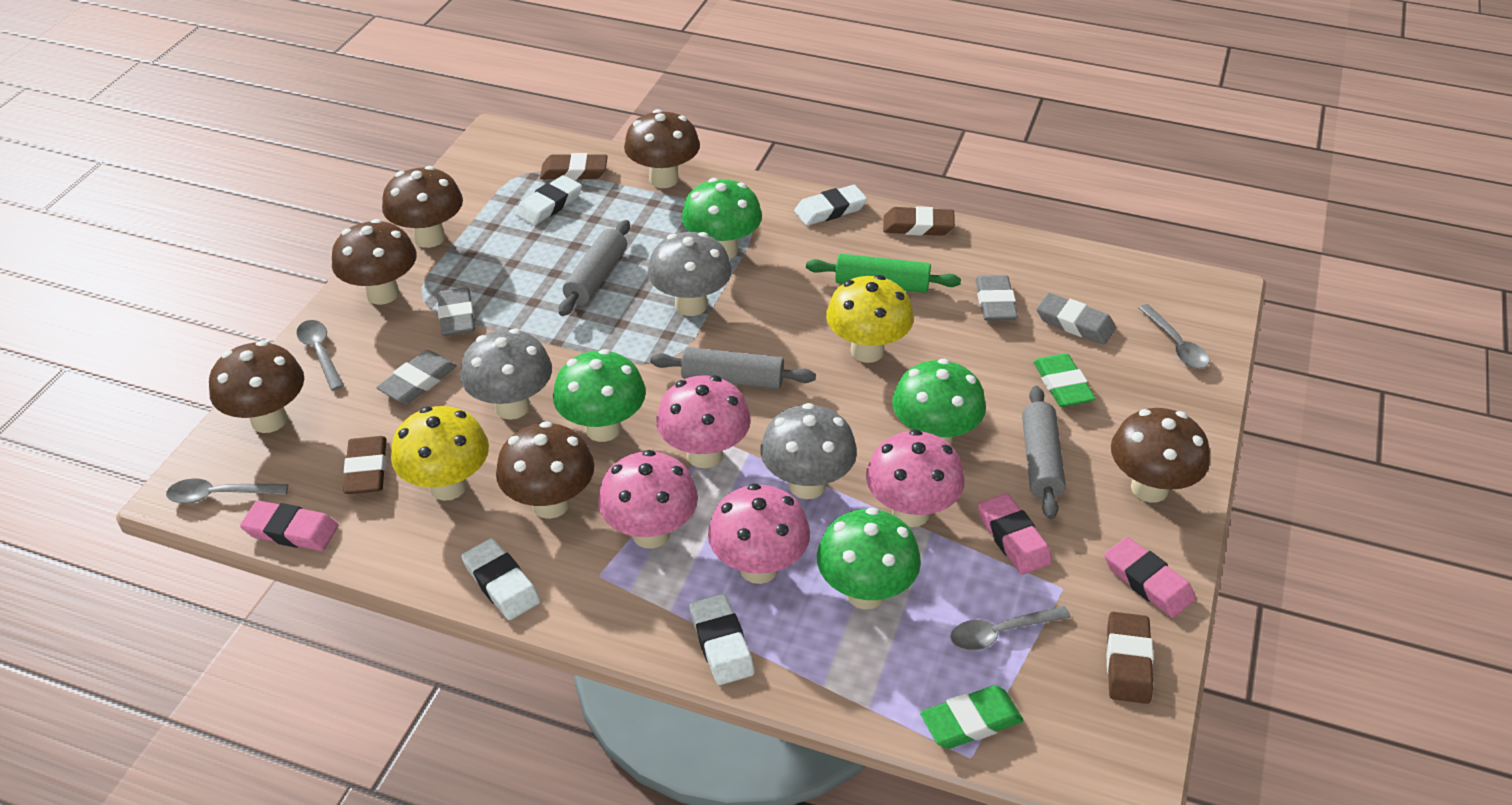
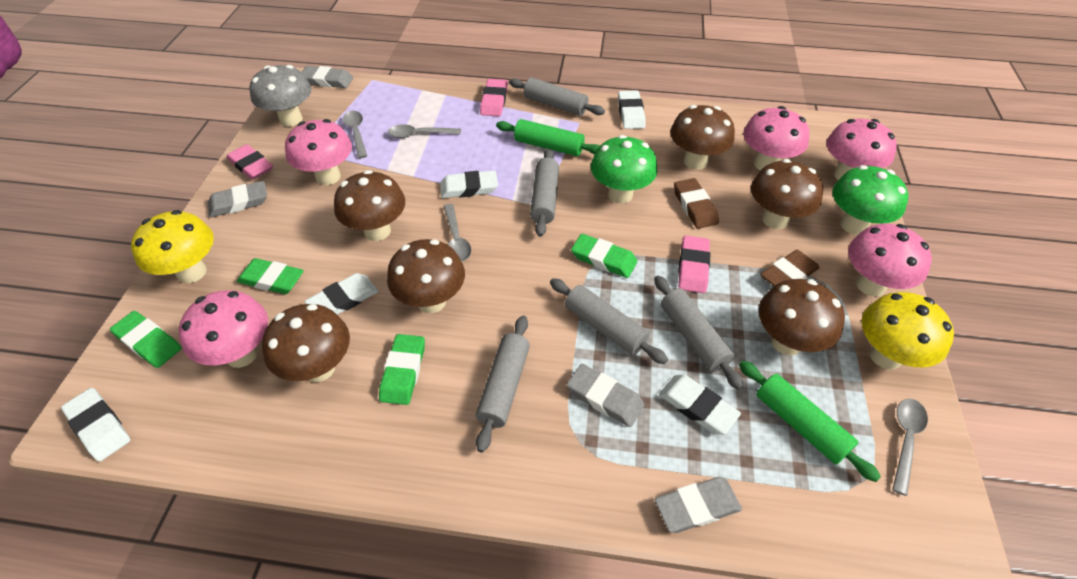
brown eraser: 4 -> 2
green eraser: 2 -> 4
green mushroom: 4 -> 2
green rolling pin: 1 -> 2
grey mushroom: 3 -> 1
grey rolling pin: 3 -> 5
pink mushroom: 4 -> 5
white eraser: 4 -> 5

